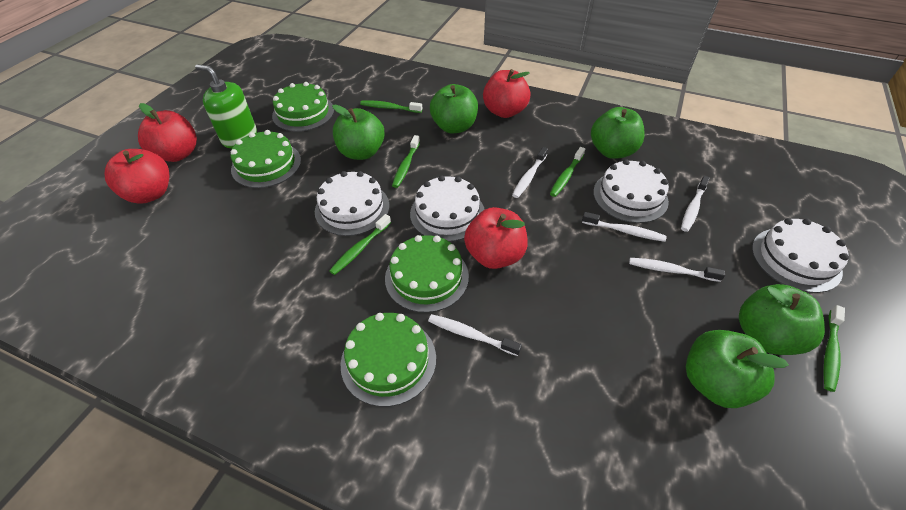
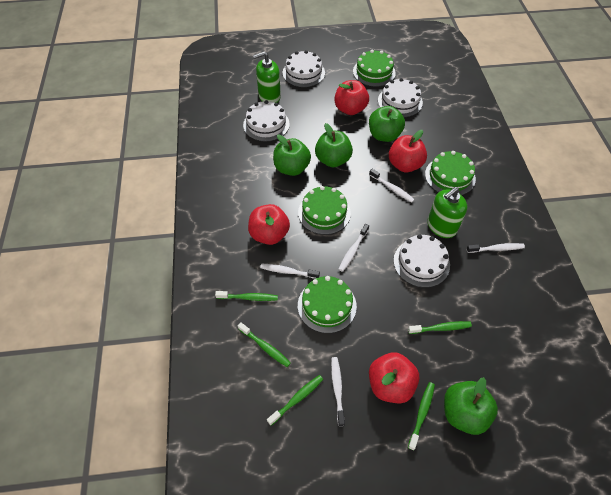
green apple: 5 -> 4
green soap dispenser: 1 -> 2

